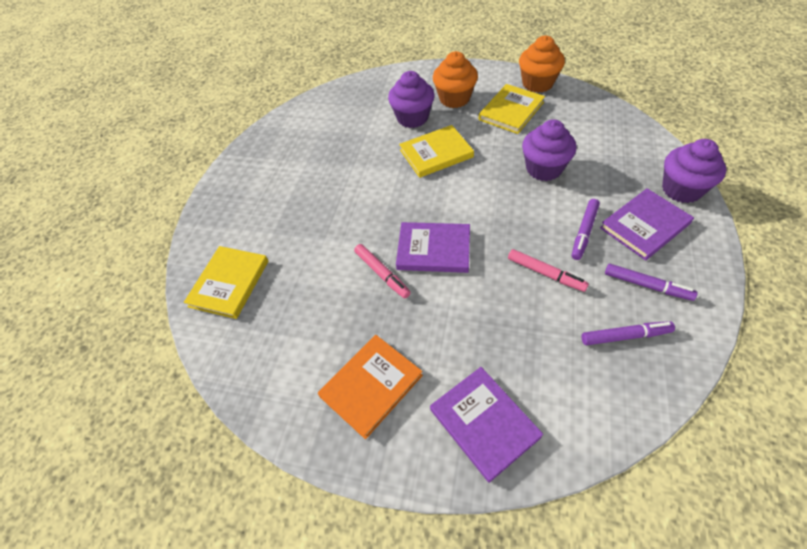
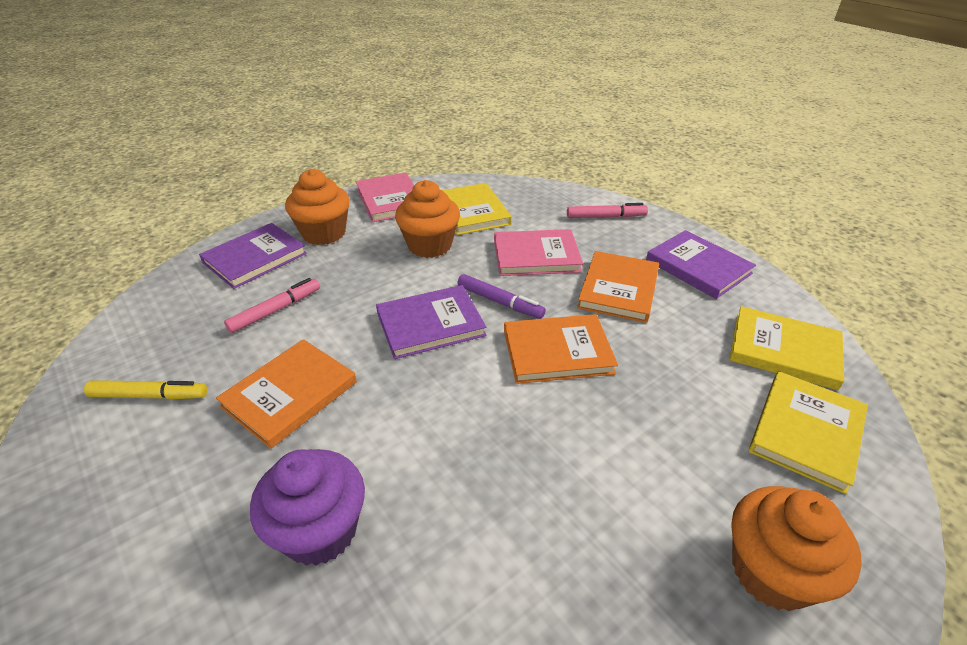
orange book: 1 -> 3
orange cupcake: 2 -> 3
pink book: 0 -> 2
purple cupcake: 3 -> 1
purple marker: 3 -> 1
yellow marker: 0 -> 1

